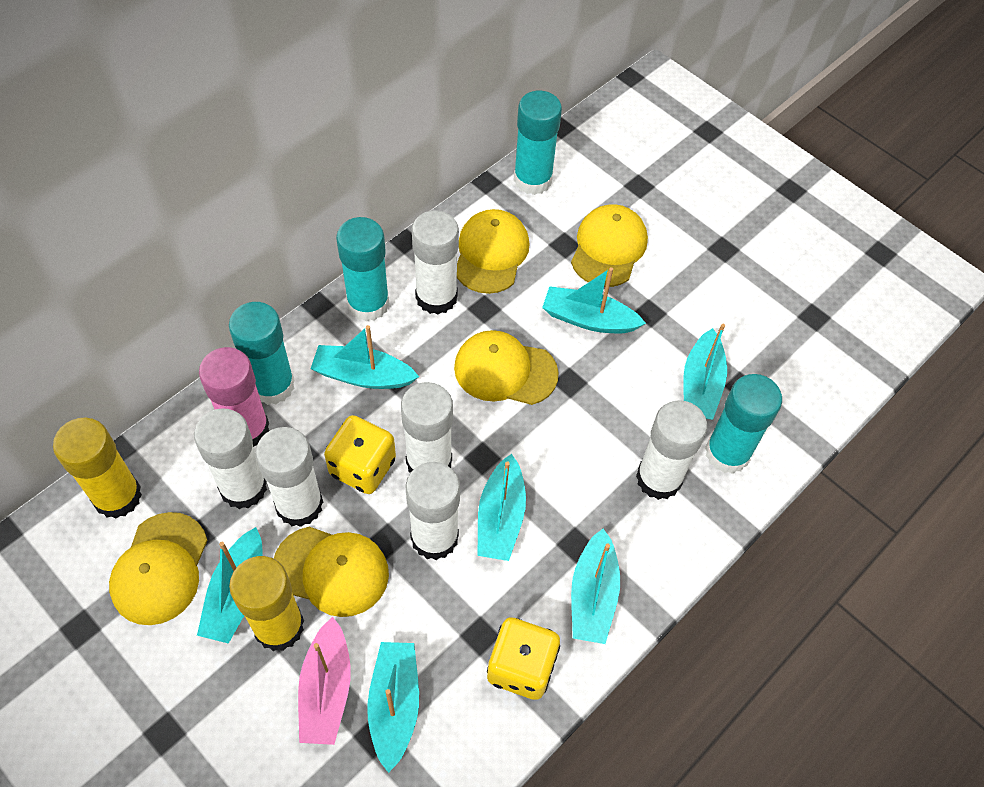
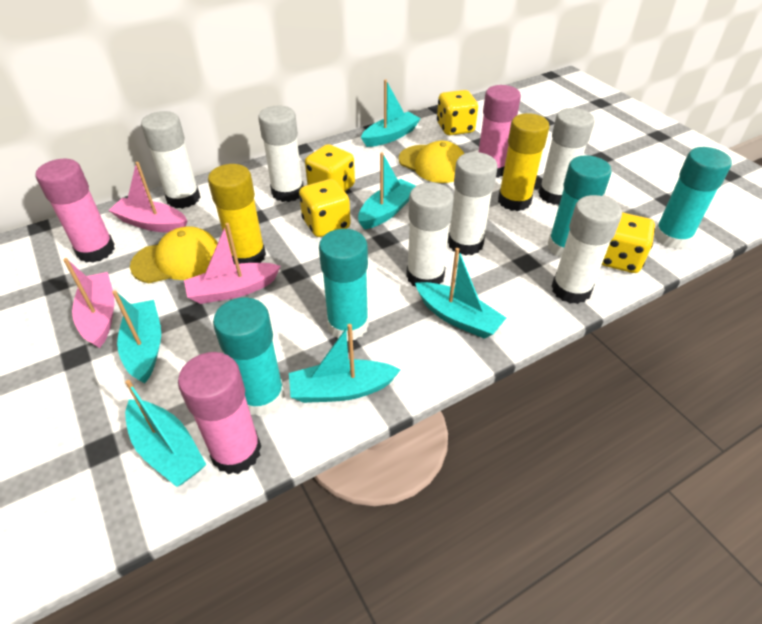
pink boat: 1 -> 3
pink glue stick: 1 -> 3
turquoise boat: 7 -> 6
yellow cap: 5 -> 2
yellow dice: 2 -> 4

